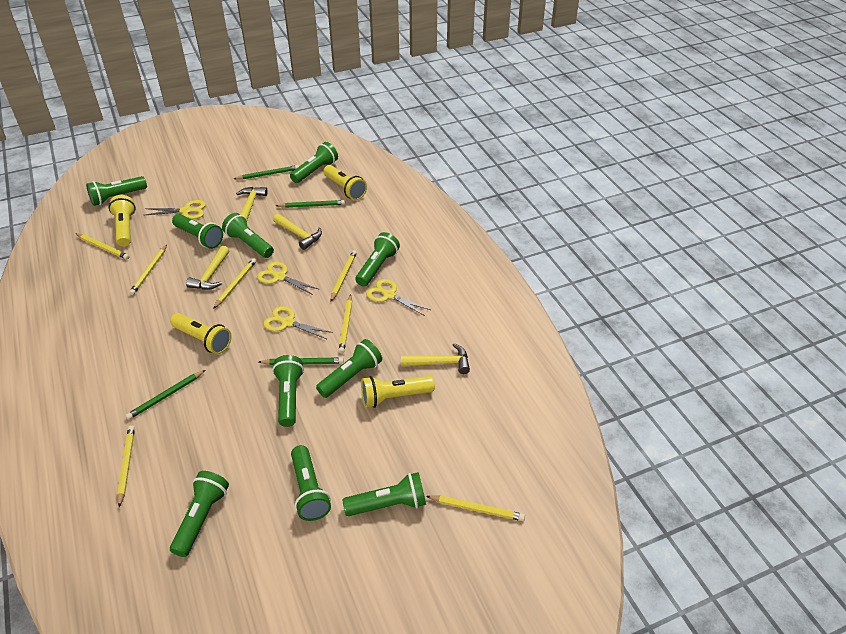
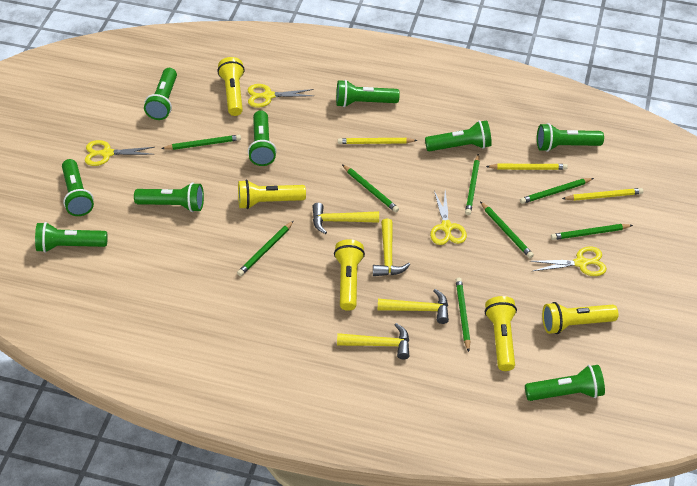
green flashlight: 10 -> 9
green pencil: 4 -> 8
yellow flashlight: 4 -> 5
yellow pencil: 7 -> 3

